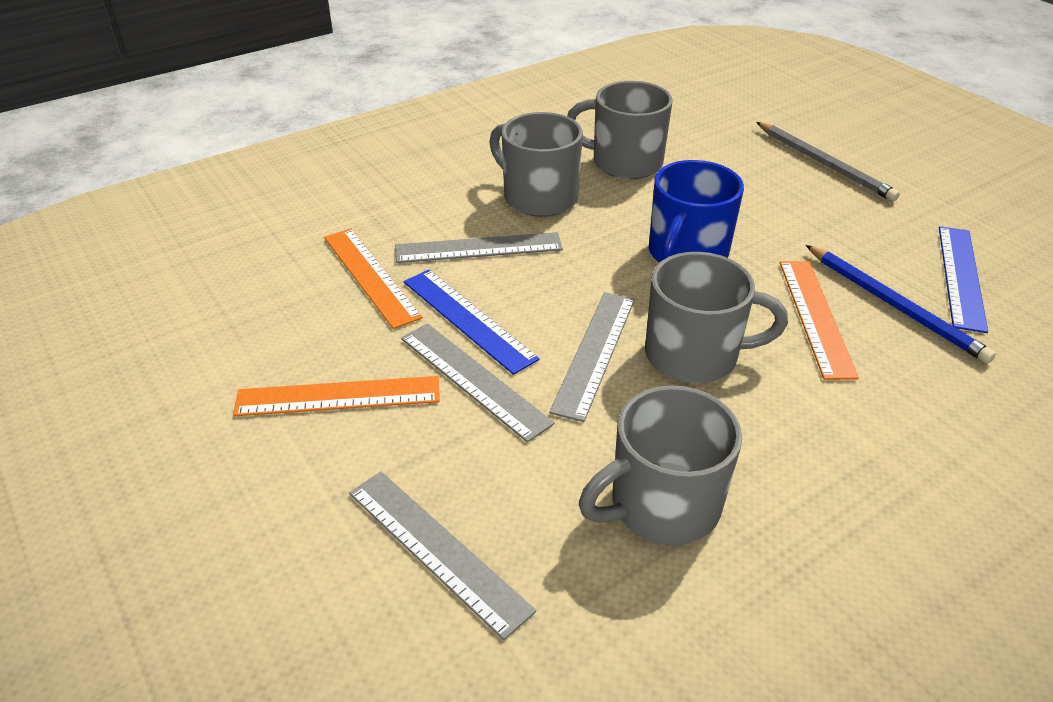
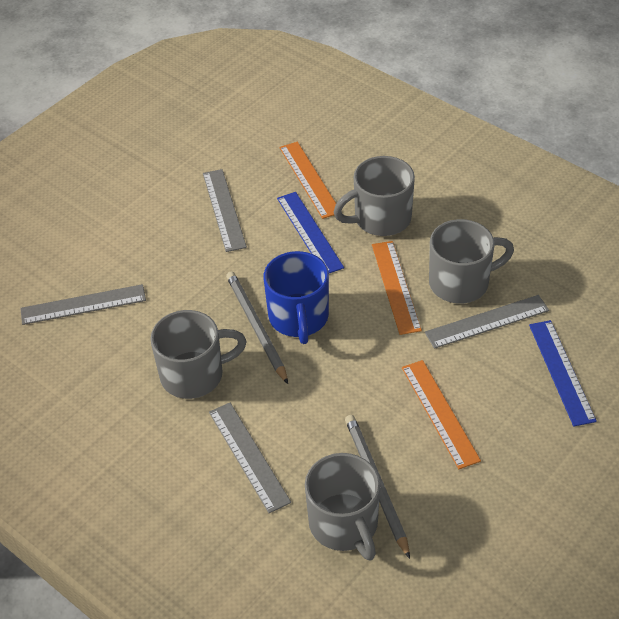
blue pencil: 1 -> 0
grey pencil: 1 -> 2

